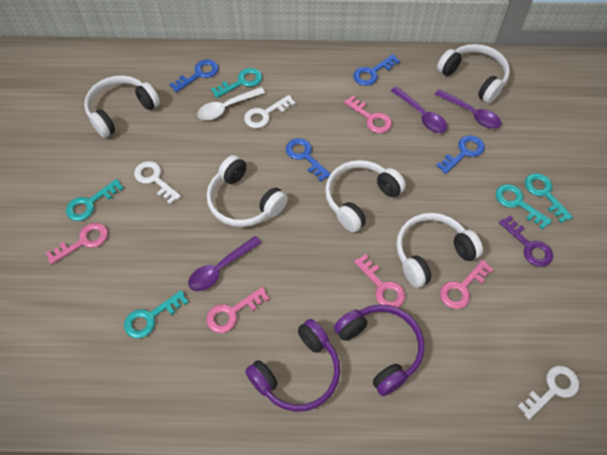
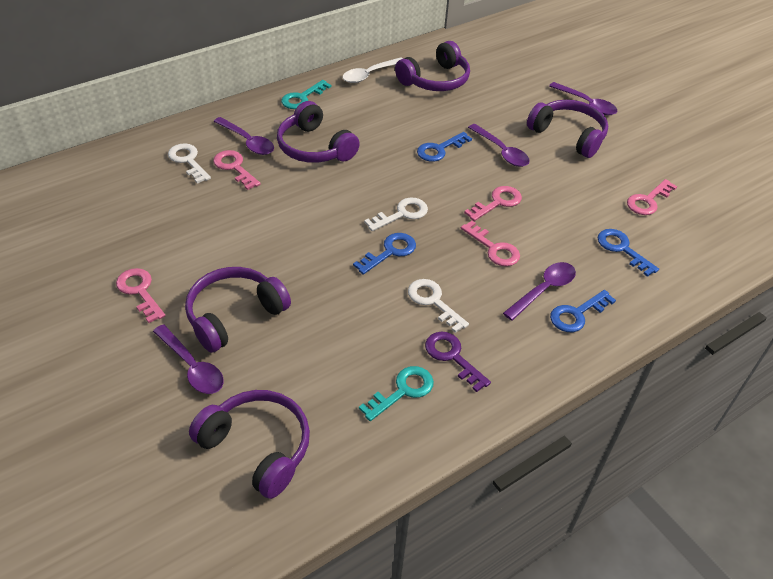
purple headphones: 2 -> 5
purple spoon: 3 -> 5
turquoise key: 5 -> 2
white headphones: 5 -> 0

